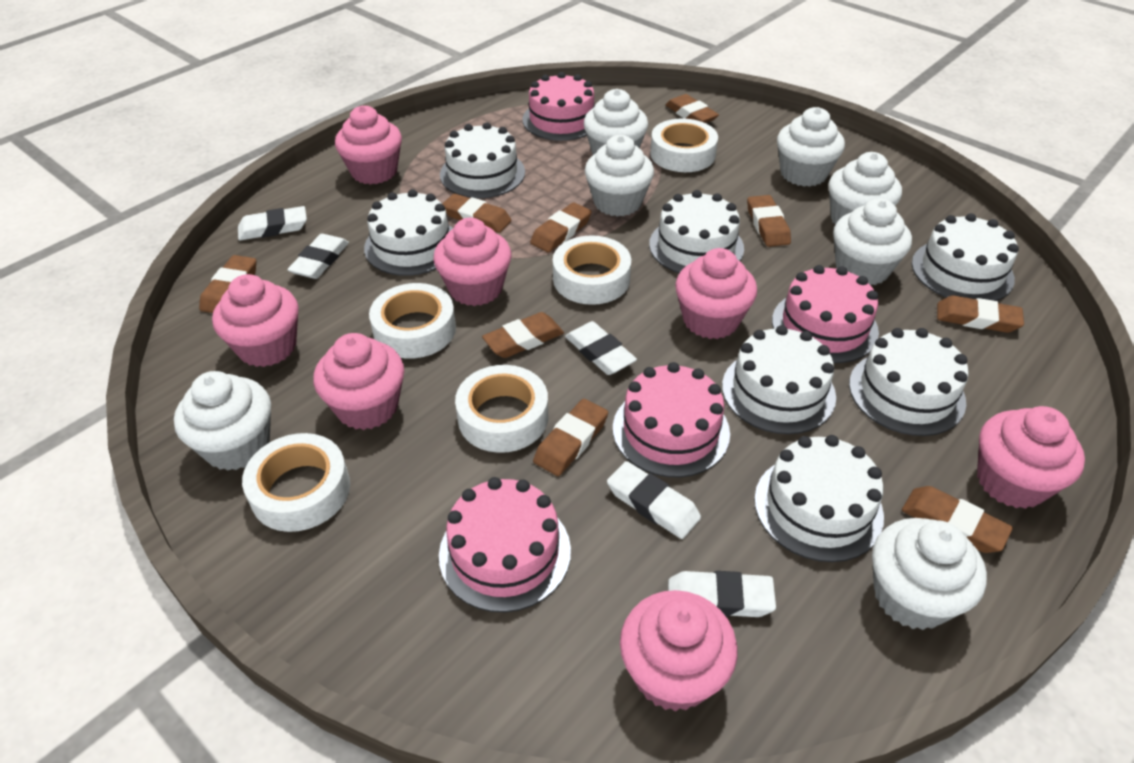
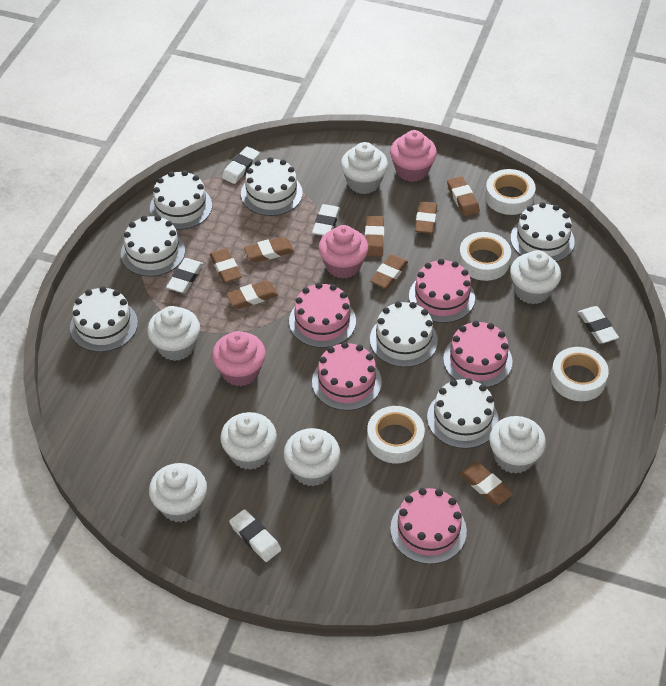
brown eraser: 9 -> 8
pink cake: 4 -> 5
pink cupcake: 7 -> 3
white tape: 5 -> 4

